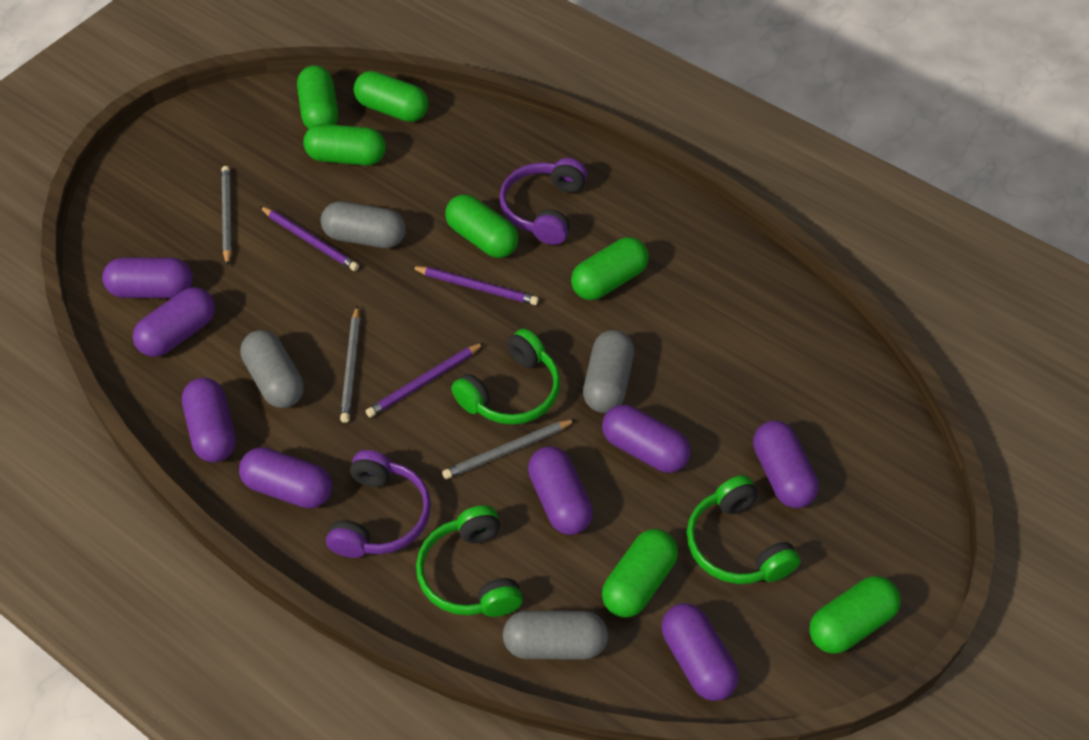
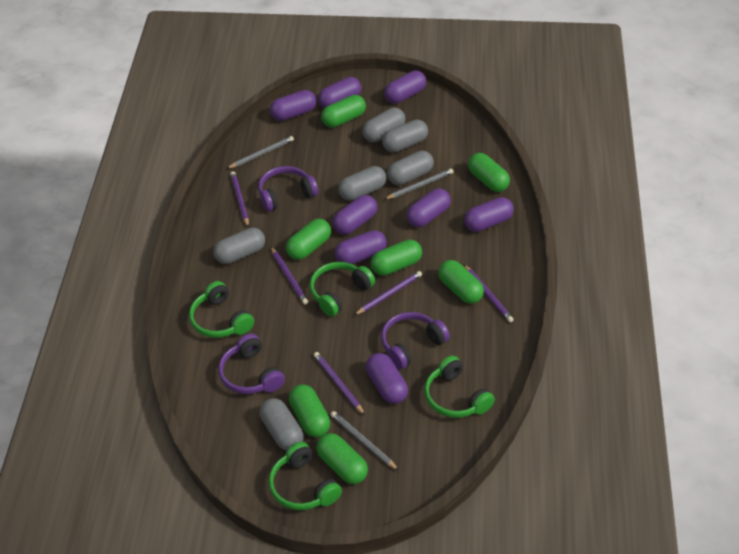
green headphones: 3 -> 4
grey capsule: 4 -> 6
purple headphones: 2 -> 3
purple pencil: 3 -> 5

